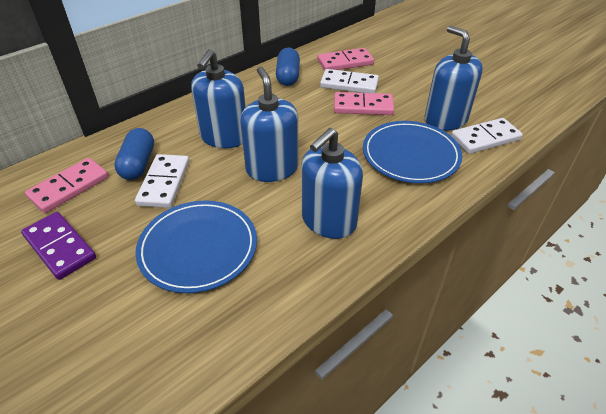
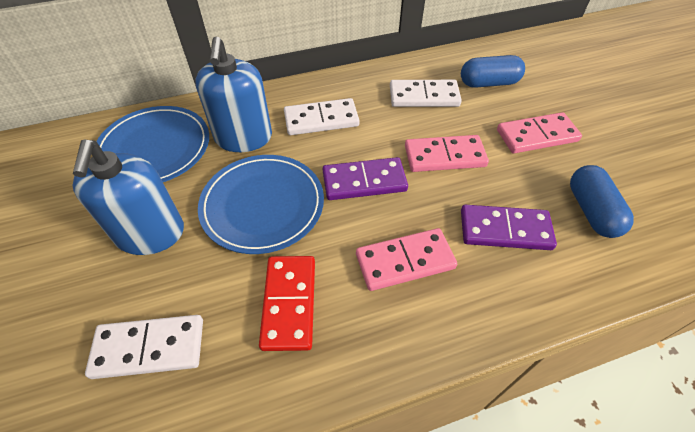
blue soap dispenser: 4 -> 2
purple domino: 1 -> 2
red domino: 0 -> 1

